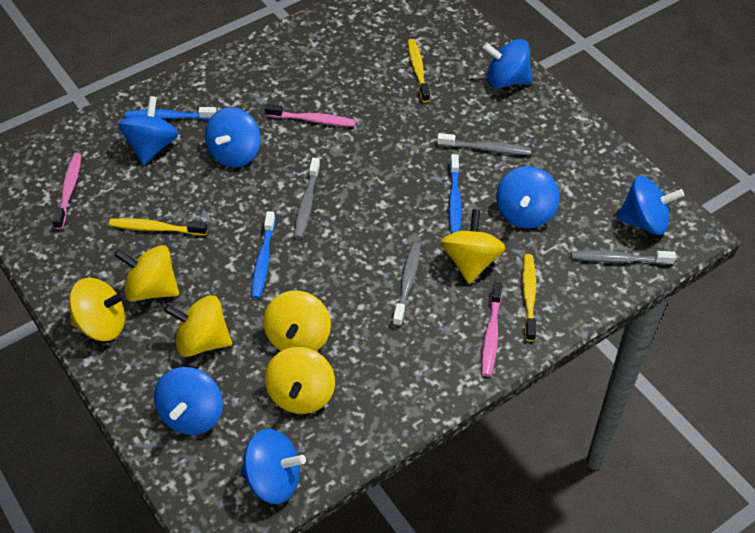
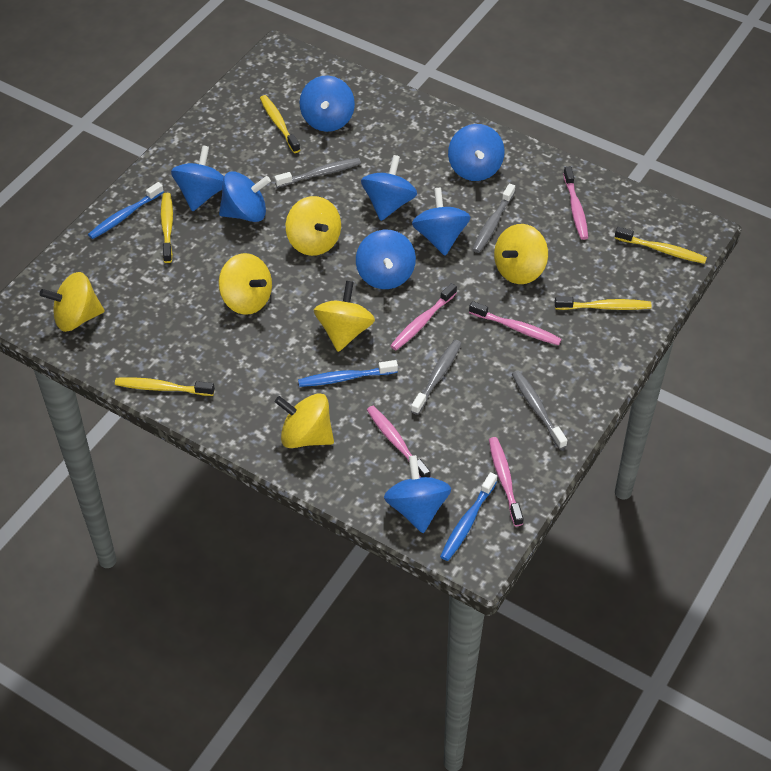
blue spinning top: 7 -> 8
pink toothbrush: 3 -> 5
yellow toothbrush: 3 -> 5

